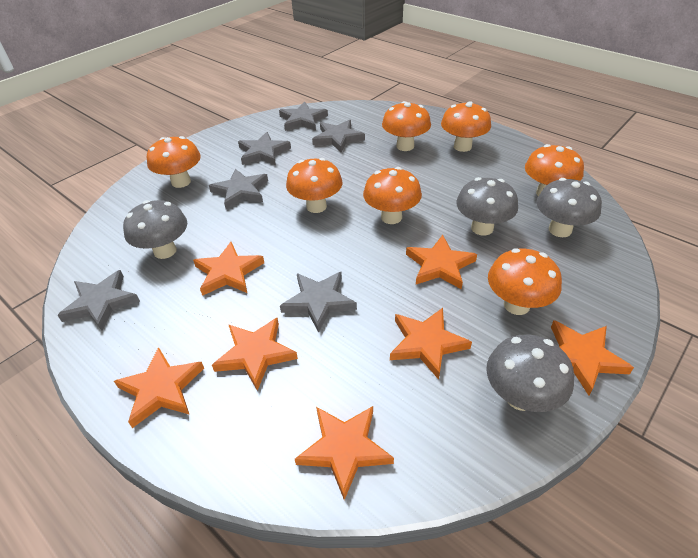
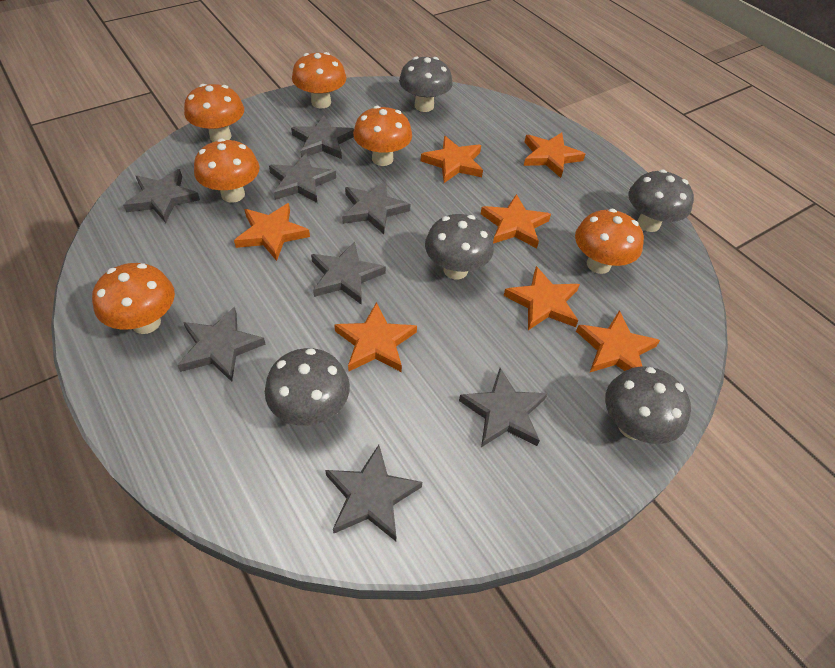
grey mushroom: 4 -> 5
grey star: 6 -> 8
orange mushroom: 7 -> 6

